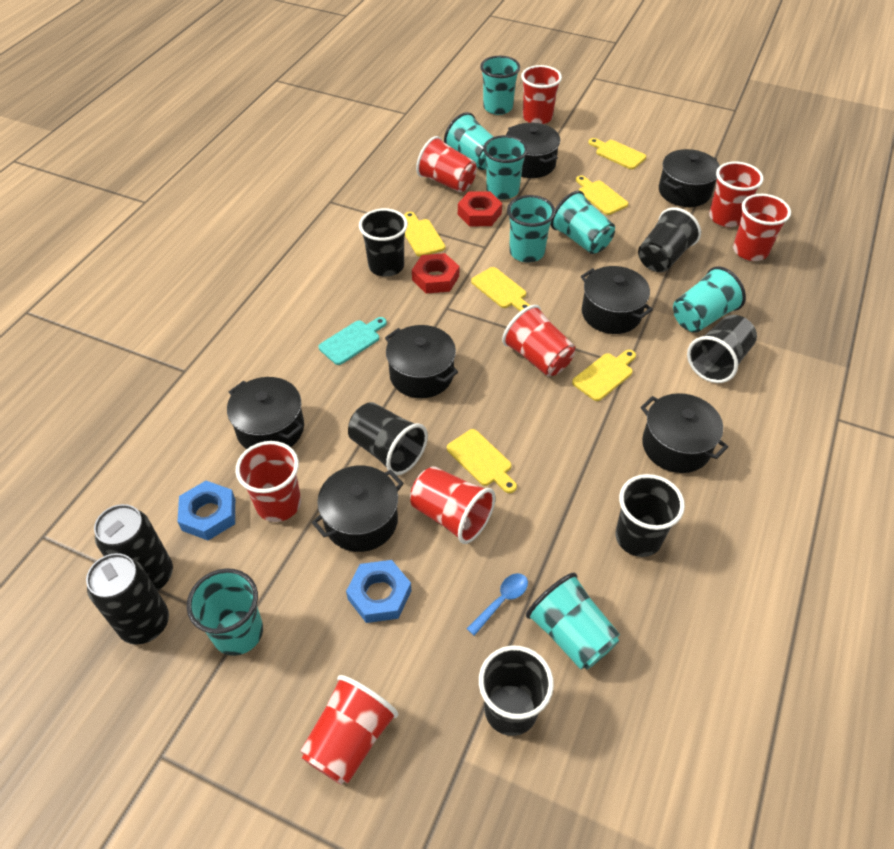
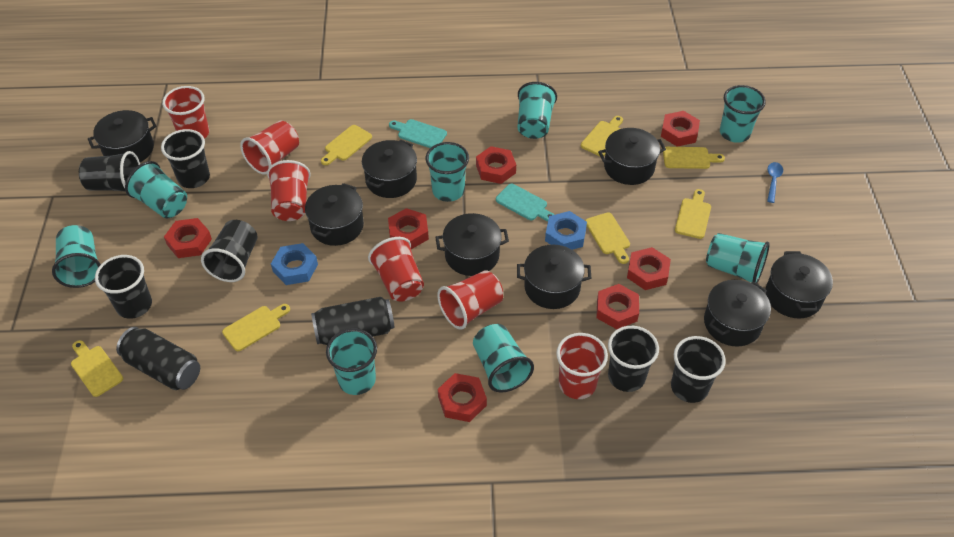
black pot: 7 -> 8
red cup: 8 -> 6
red nut: 2 -> 7
turquoise cutting board: 1 -> 2
yellow cutting board: 6 -> 7

